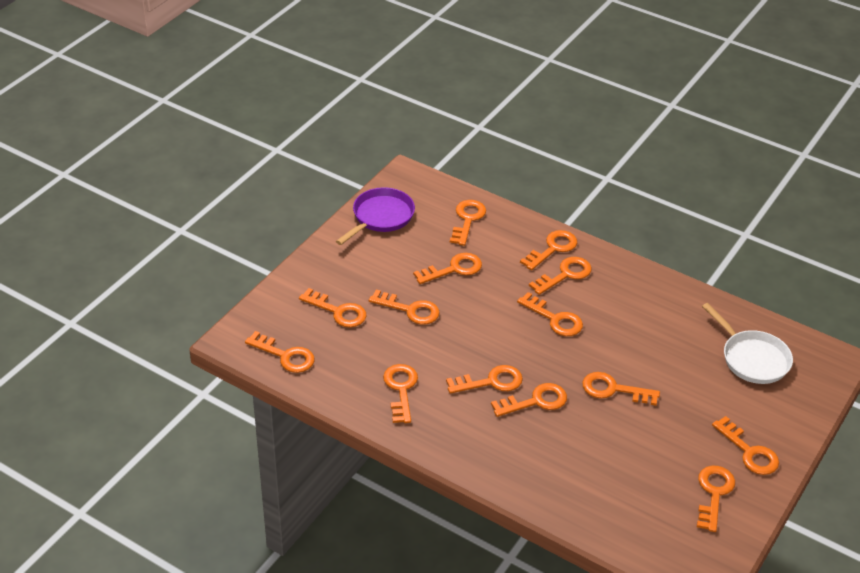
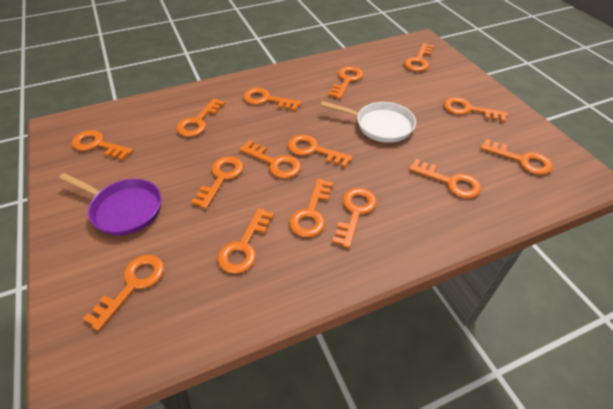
orange key: 14 -> 15

